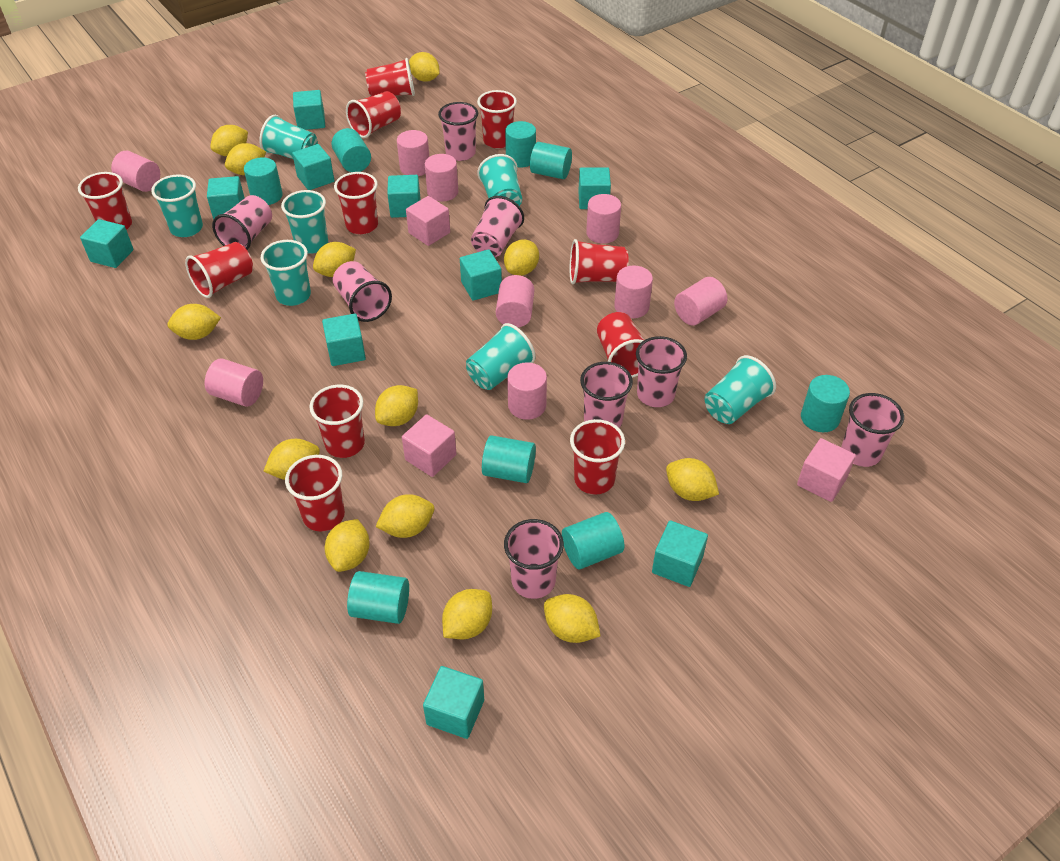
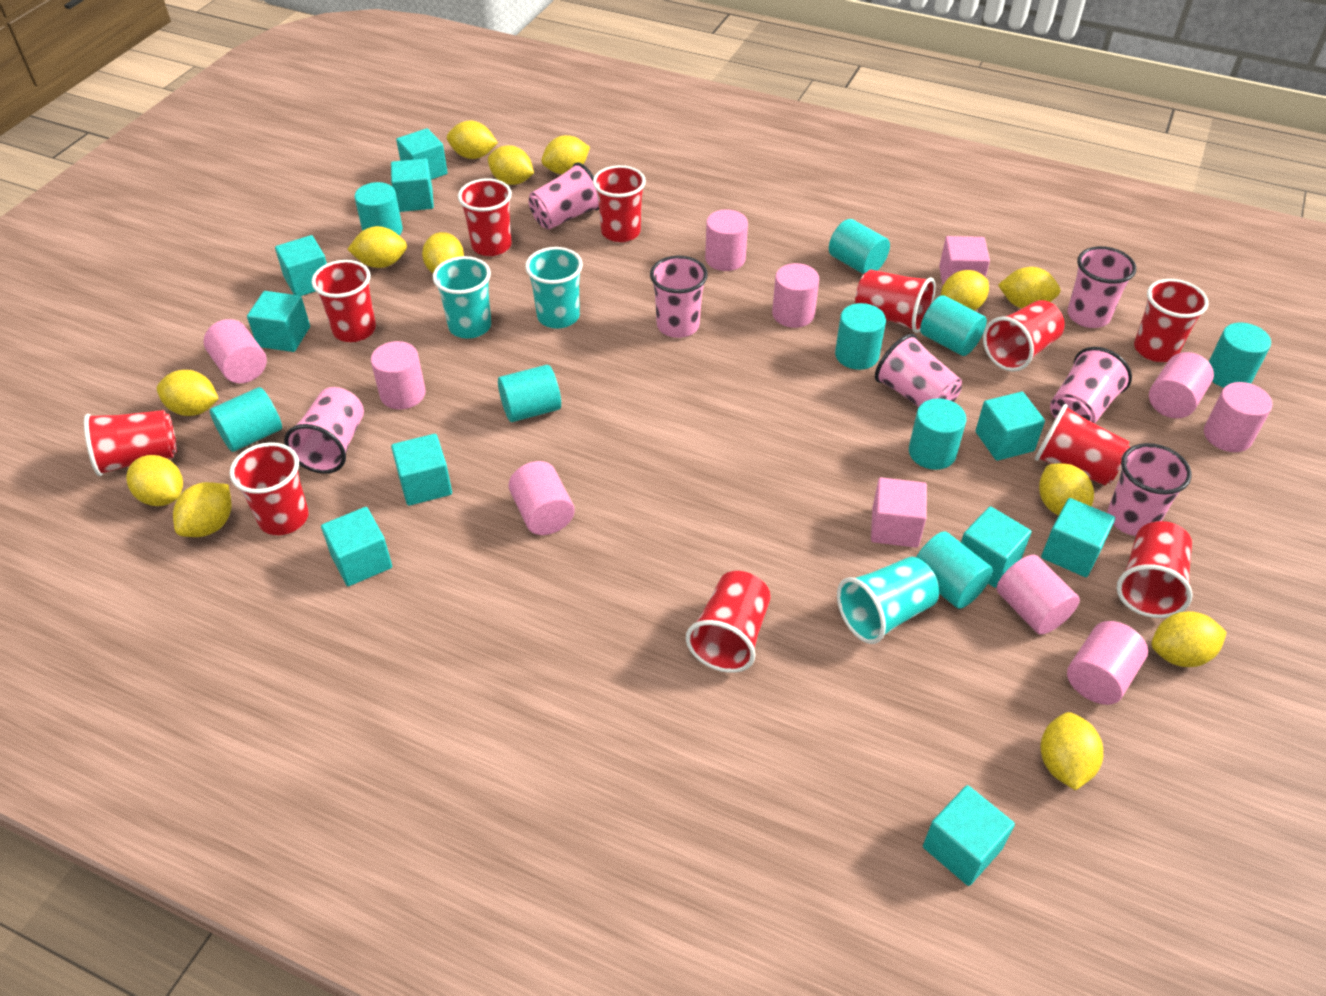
pink cube: 3 -> 2
pink cup: 8 -> 7
turquoise cup: 7 -> 3
turquoise cylinder: 8 -> 9

